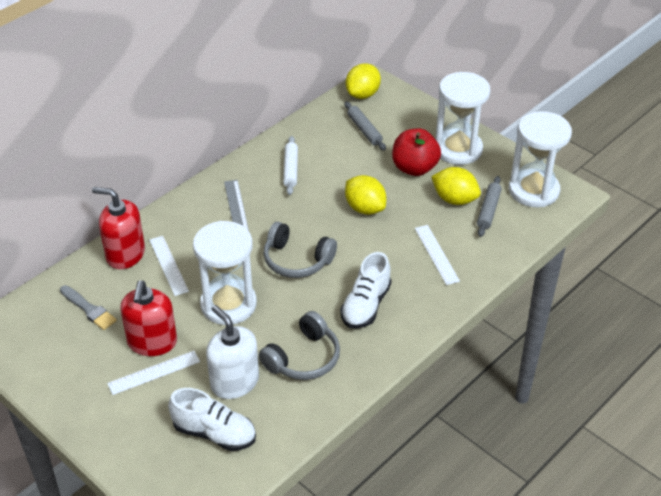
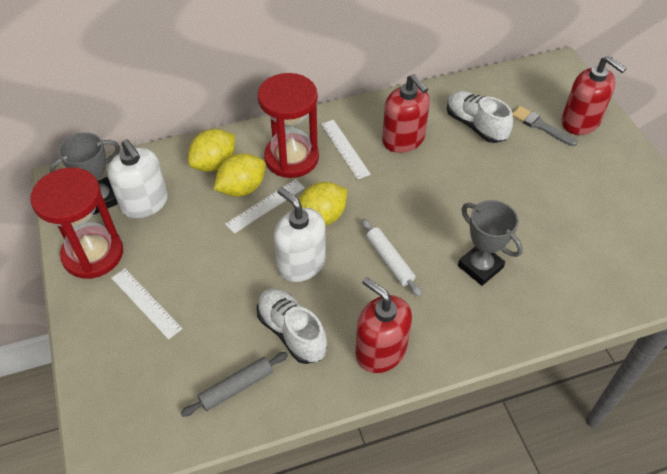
grey headphones: 2 -> 0
grey rolling pin: 2 -> 1
grey ruler: 1 -> 0
grey trophy: 0 -> 2
red apple: 1 -> 0
red hourglass: 0 -> 2
red soap dispenser: 2 -> 3
white hourglass: 3 -> 0
white soap dispenser: 1 -> 2

